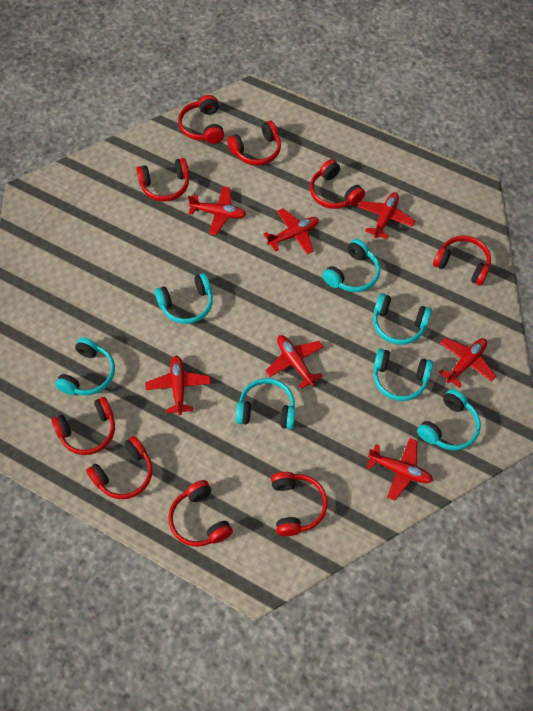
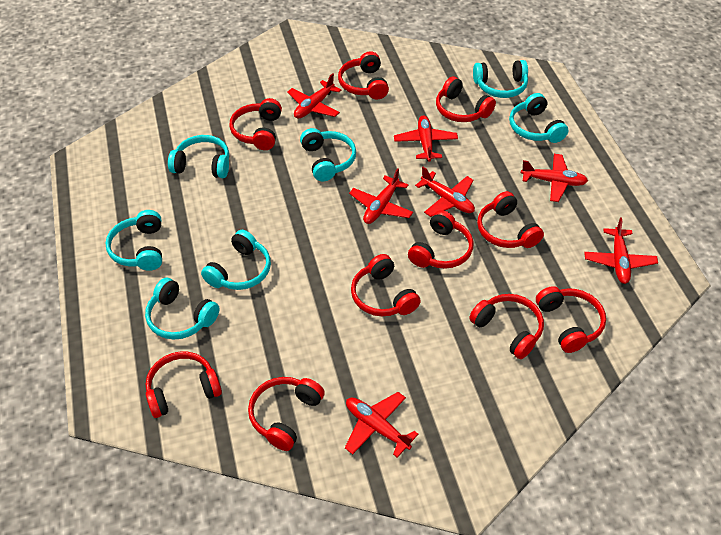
red headphones: 9 -> 10

